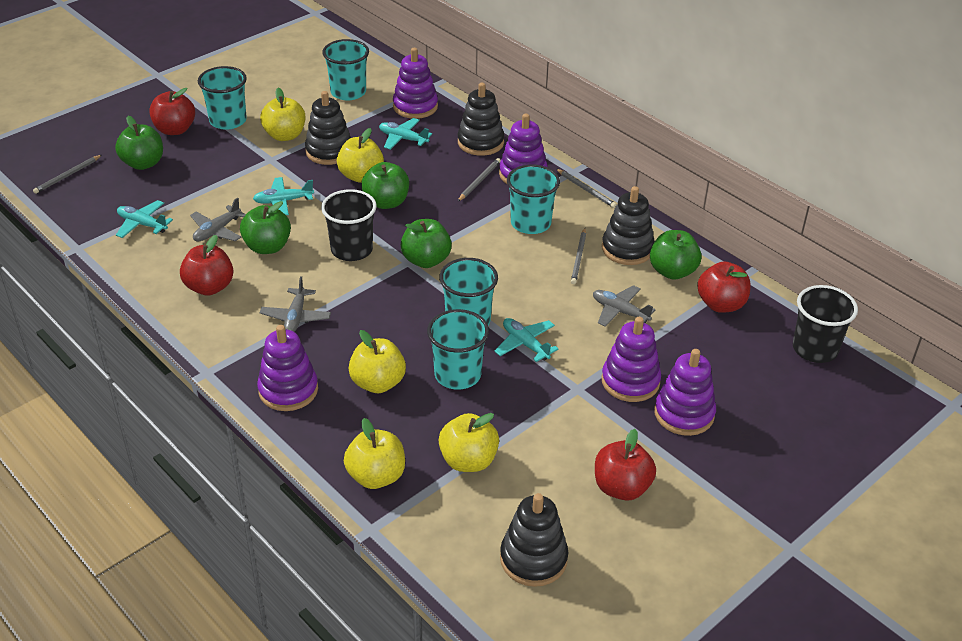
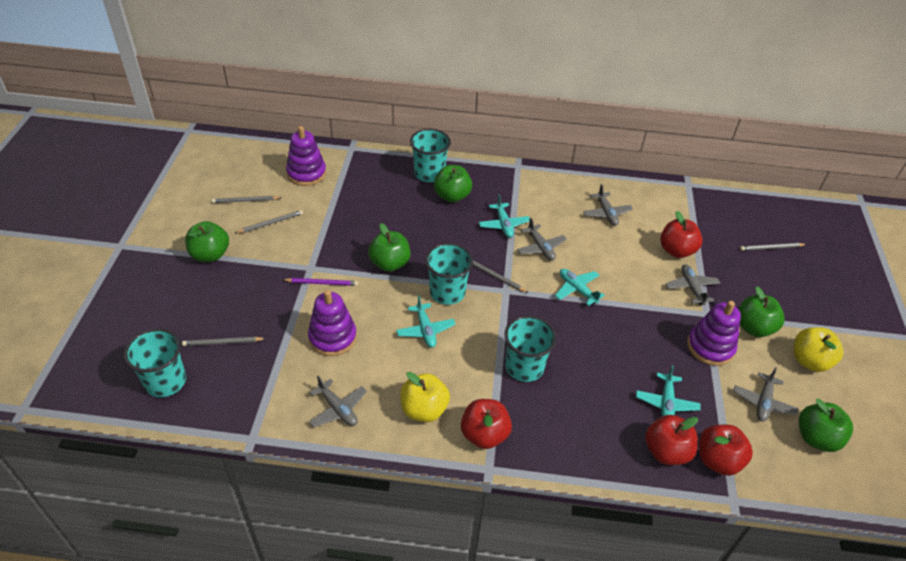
black cup: 2 -> 0
black stacking toy: 4 -> 0
grey pencil: 4 -> 5
grey plane: 3 -> 5
purple pencil: 0 -> 1
purple stacking toy: 5 -> 3
turquoise cup: 5 -> 4
yellow apple: 5 -> 2

